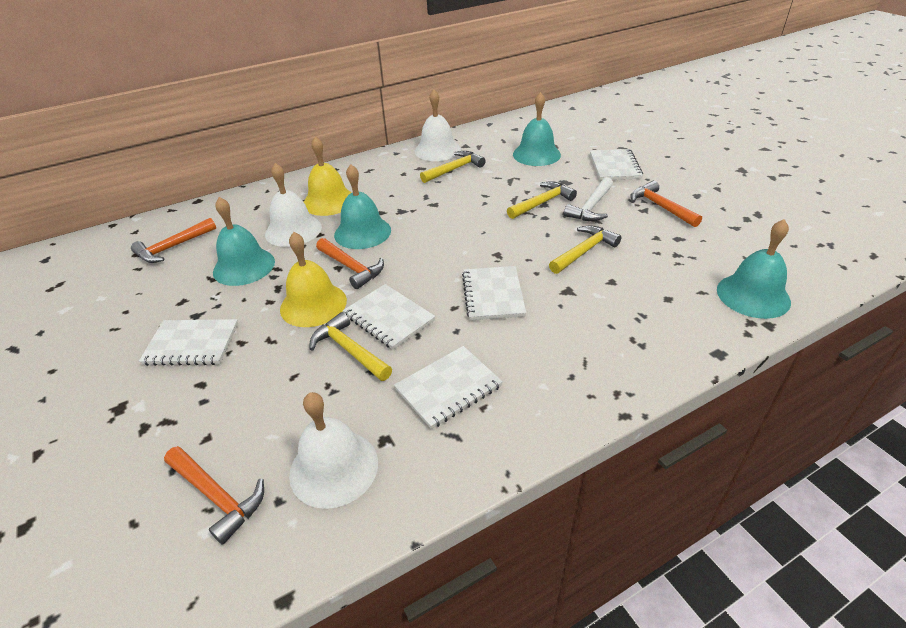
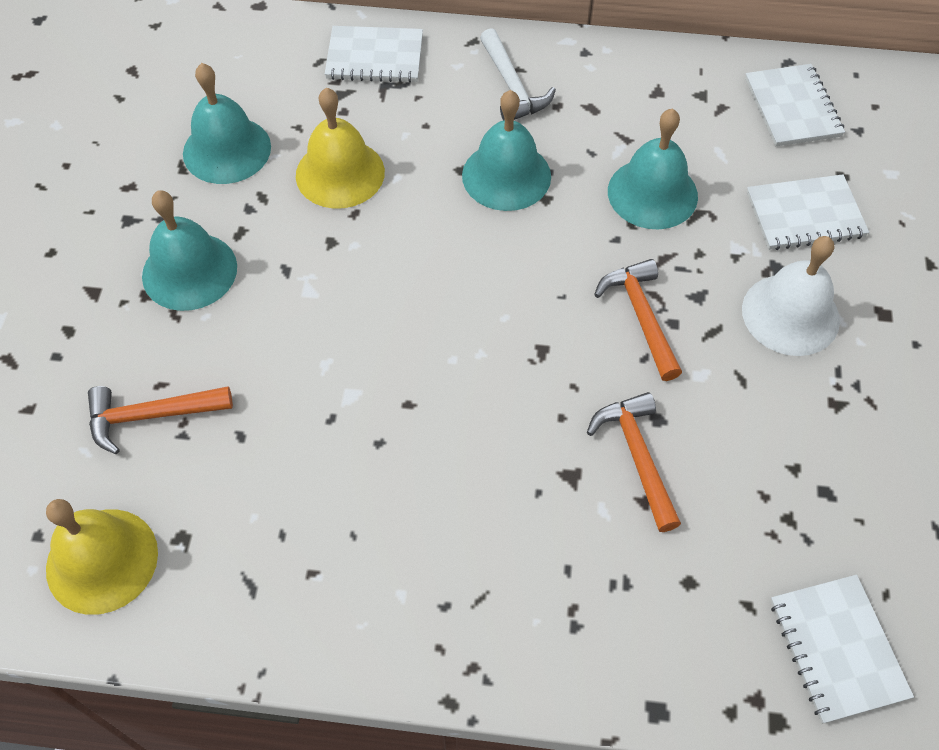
orange hammer: 4 -> 3
white bell: 3 -> 1
white notebook: 5 -> 4
yellow hammer: 4 -> 0

